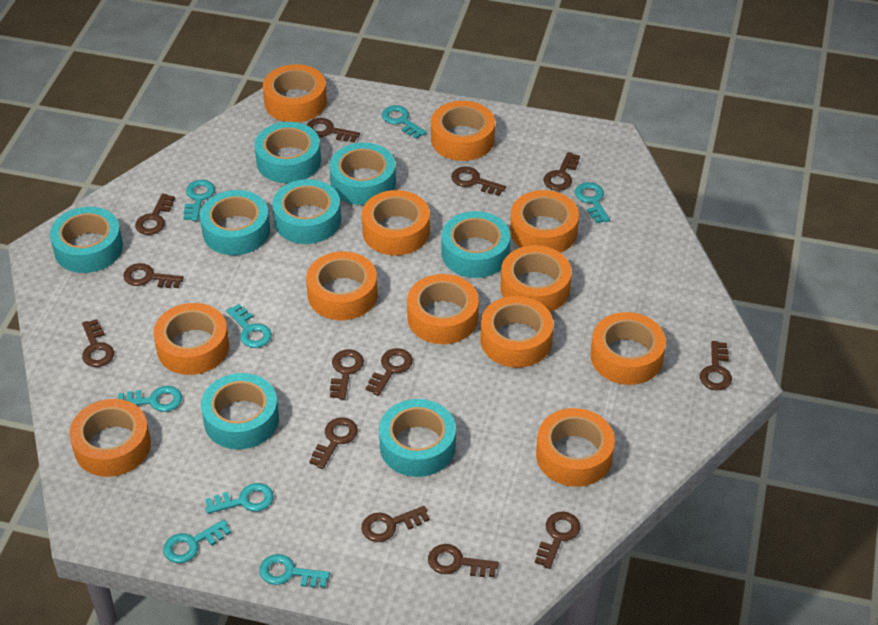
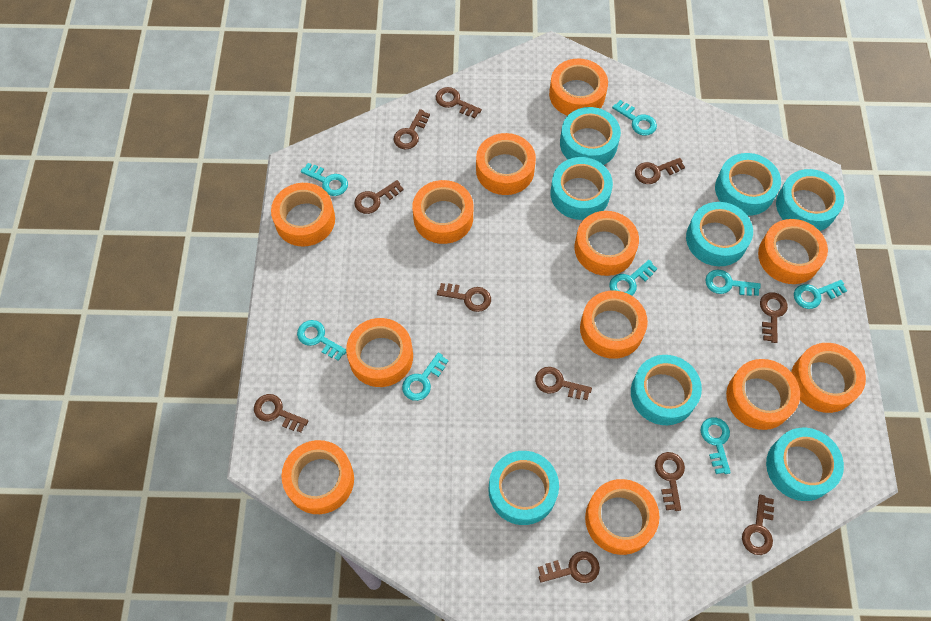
brown key: 13 -> 11

